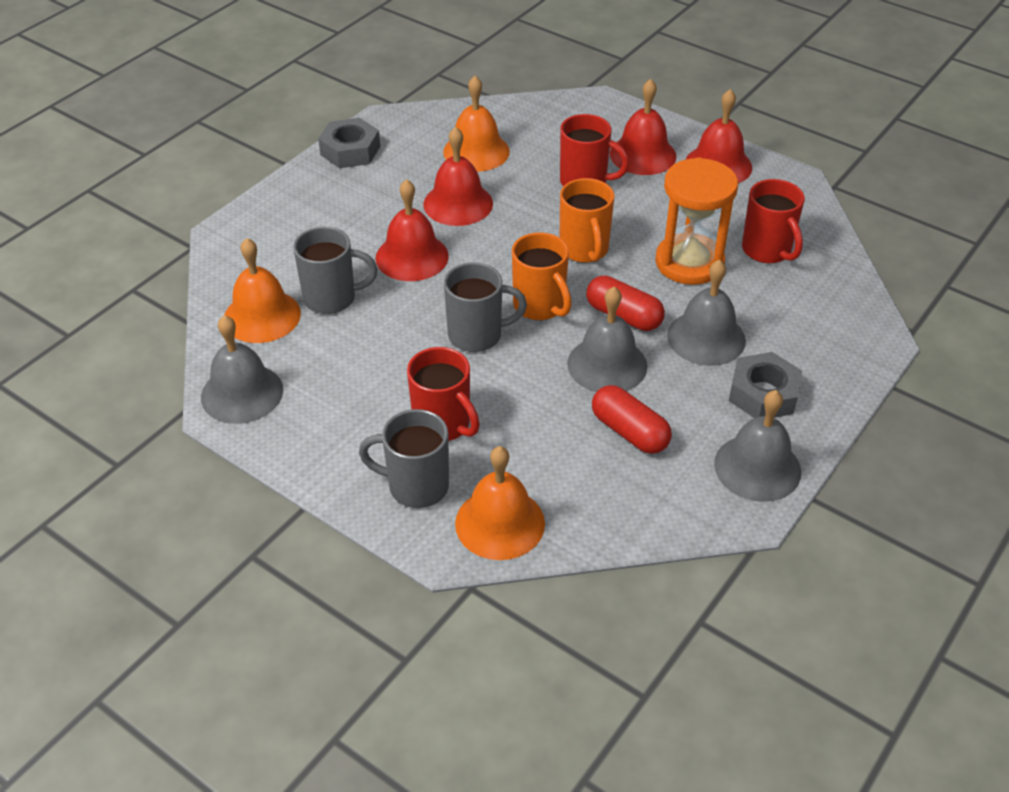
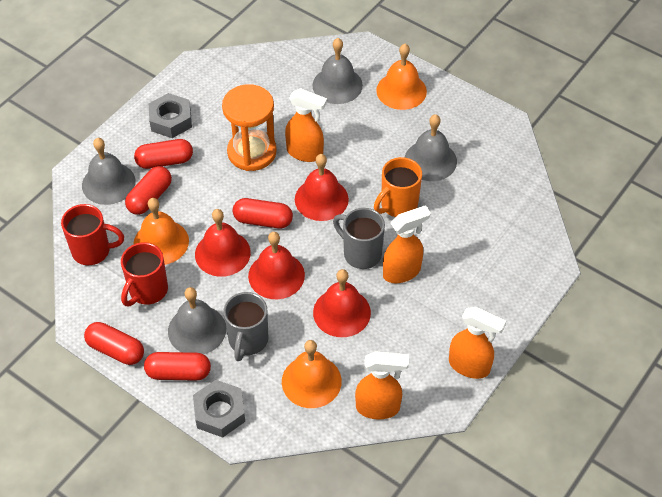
grey mug: 3 -> 2
orange mug: 2 -> 1
orange spray bottle: 0 -> 4
red capsule: 2 -> 5
red mug: 3 -> 2

